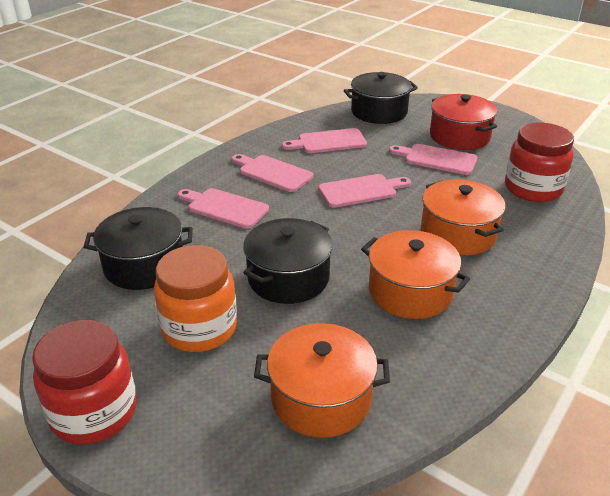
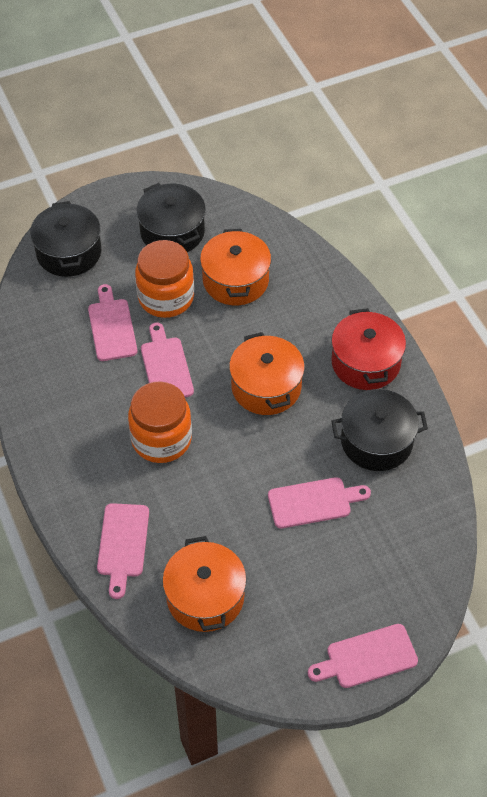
orange jar: 1 -> 2
red jar: 2 -> 0

